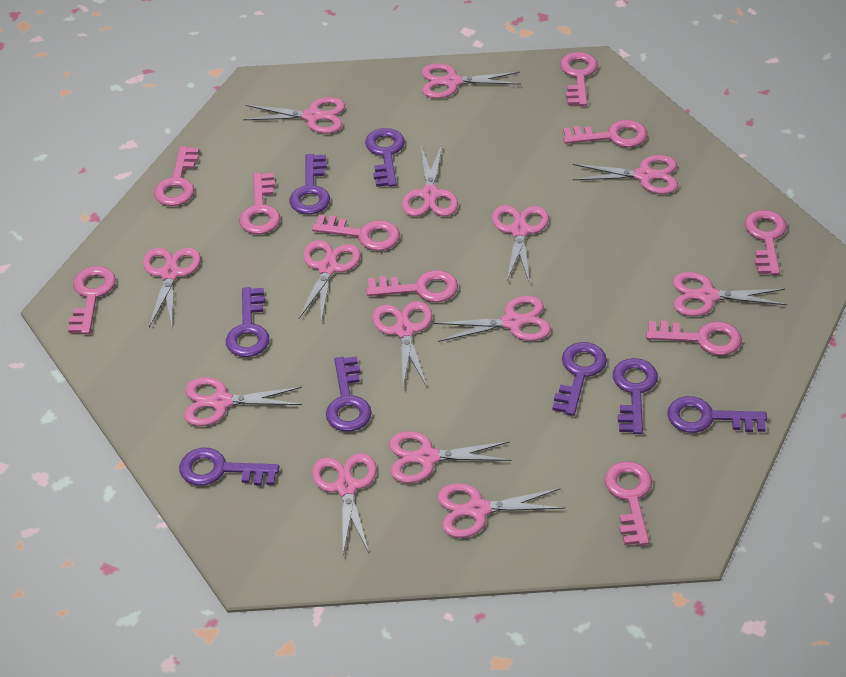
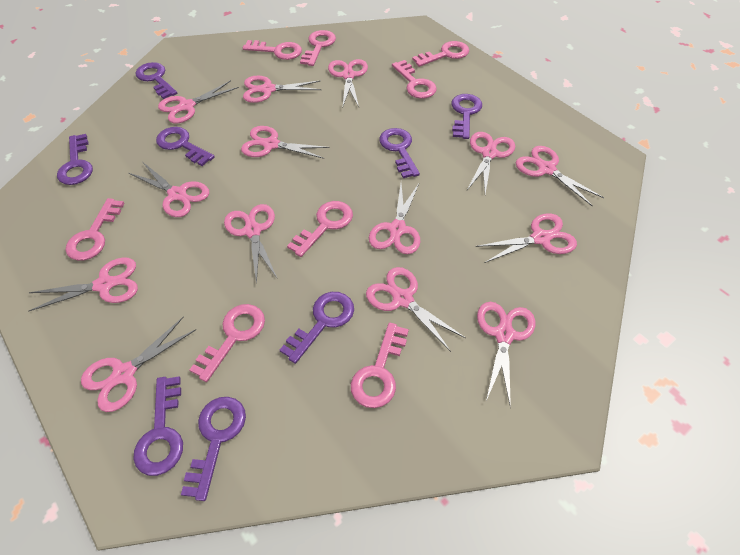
pink key: 10 -> 8

